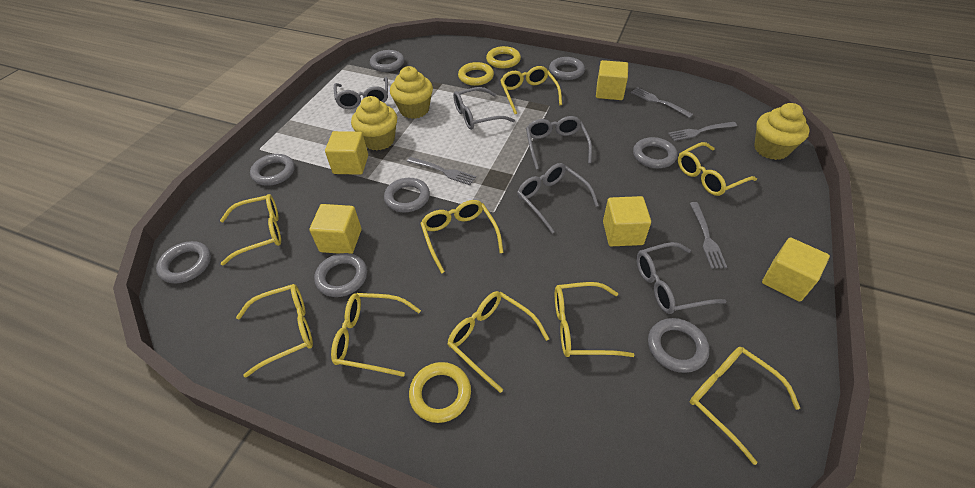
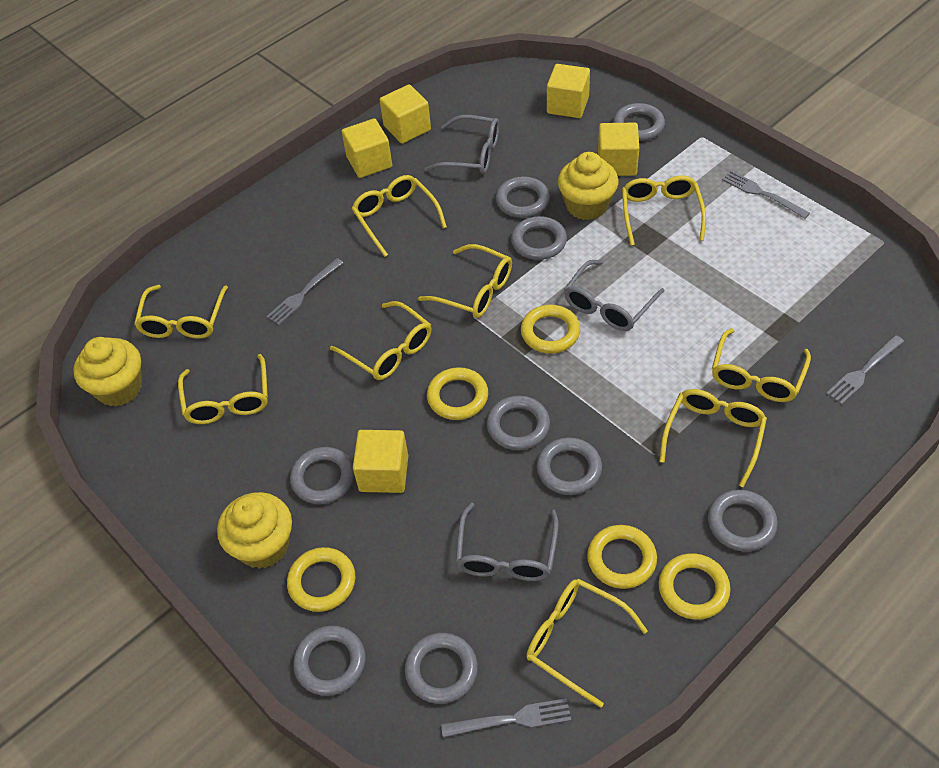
grey glasses: 5 -> 3
grey ring: 8 -> 9
yellow ring: 3 -> 5

